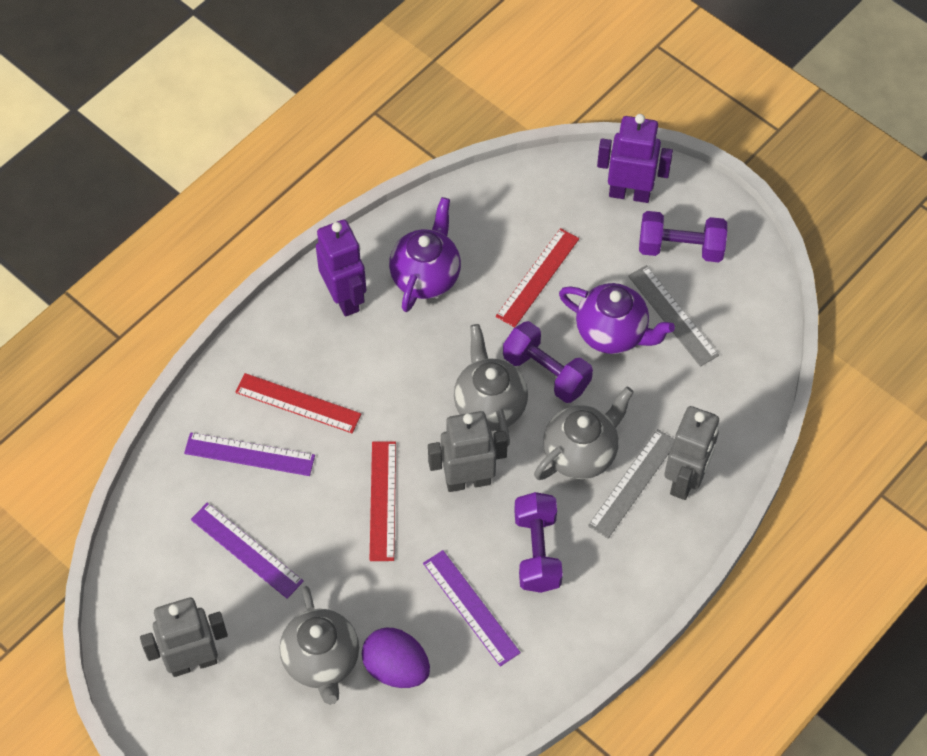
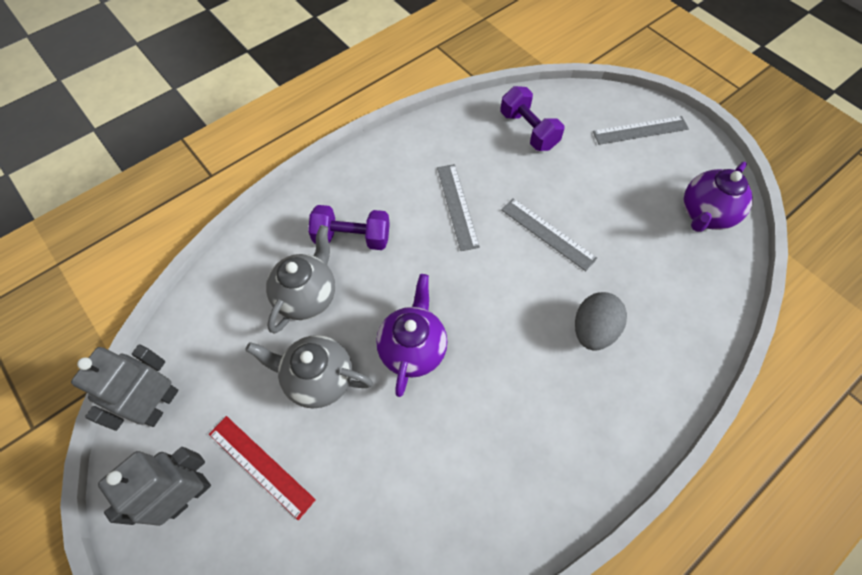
grey egg: 0 -> 1
grey robot: 3 -> 2
grey ruler: 2 -> 3
grey teapot: 3 -> 2
purple dumbbell: 3 -> 2
purple egg: 1 -> 0
purple robot: 2 -> 0
purple ruler: 3 -> 0
red ruler: 3 -> 1

